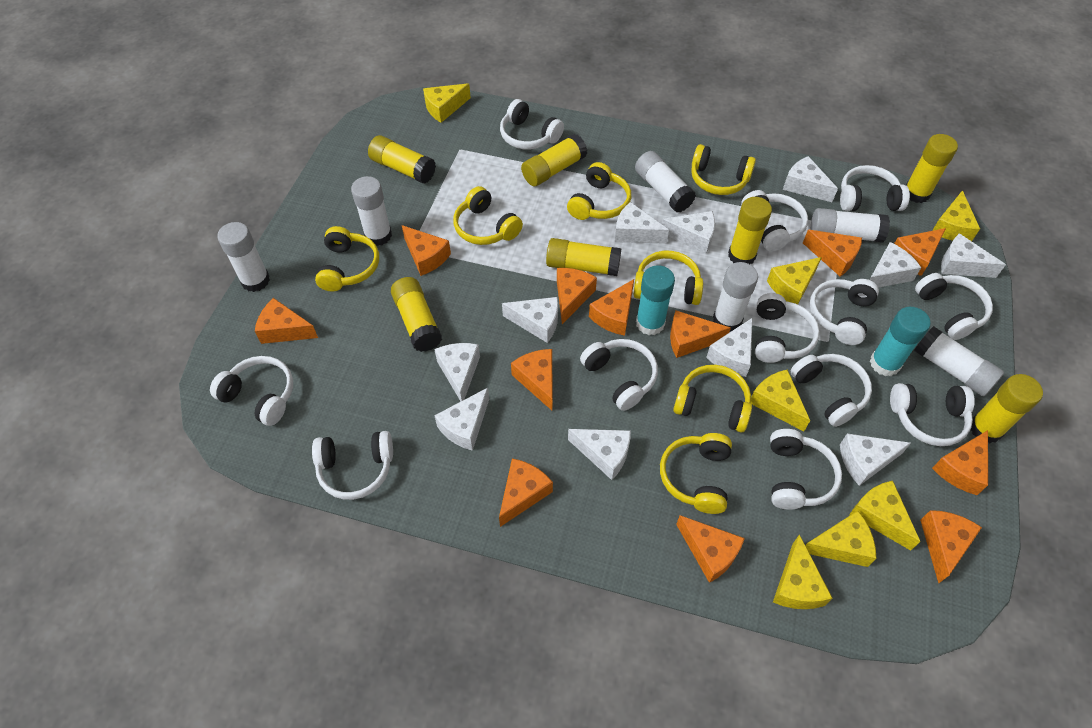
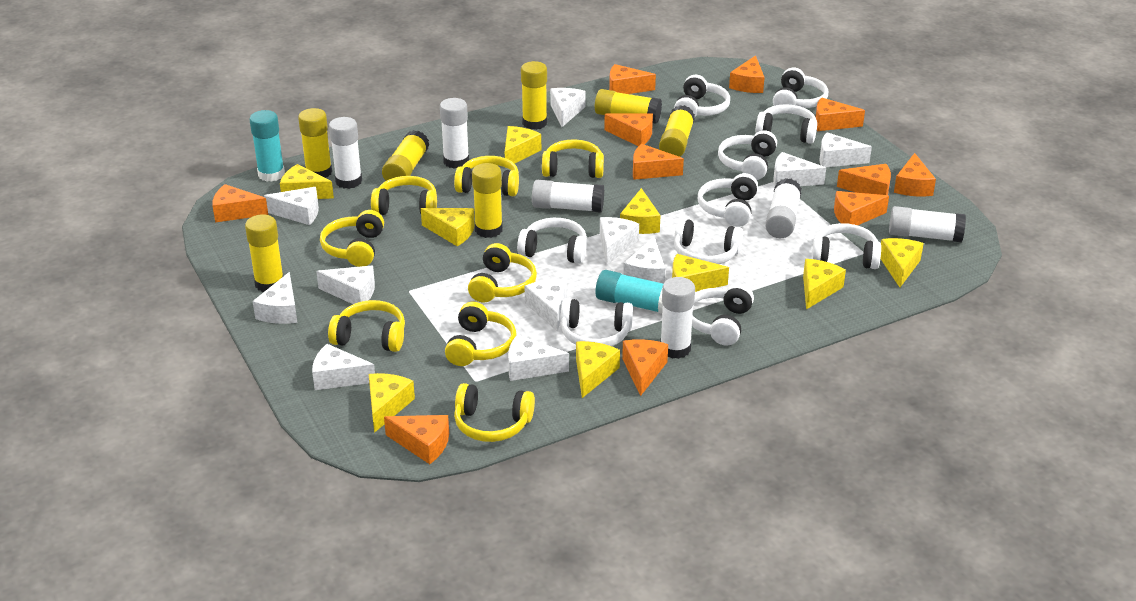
orange cheese: 12 -> 11
white headphones: 12 -> 10
yellow cheese: 7 -> 9
yellow headphones: 7 -> 8

